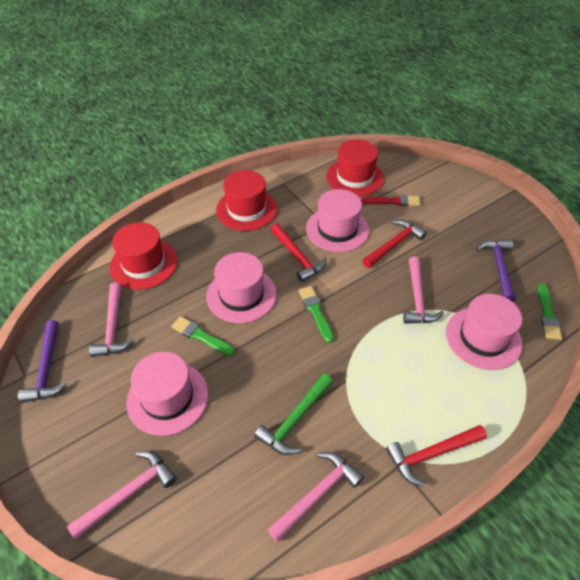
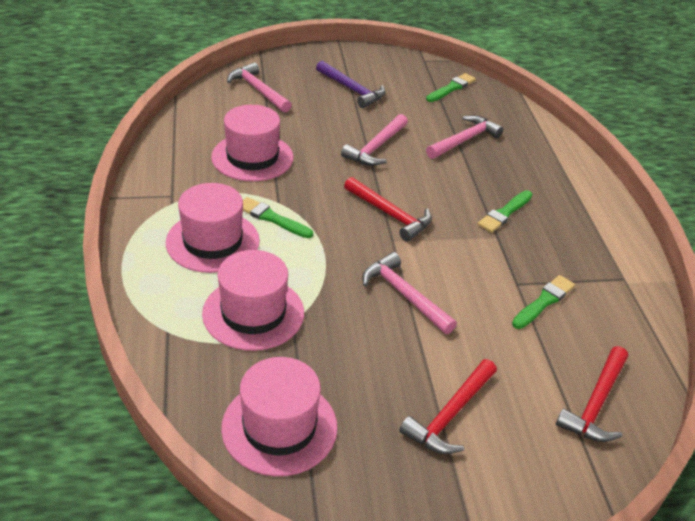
green brush: 3 -> 4
green hammer: 1 -> 0
purple hammer: 2 -> 1
red brush: 1 -> 0
red hat: 3 -> 0

